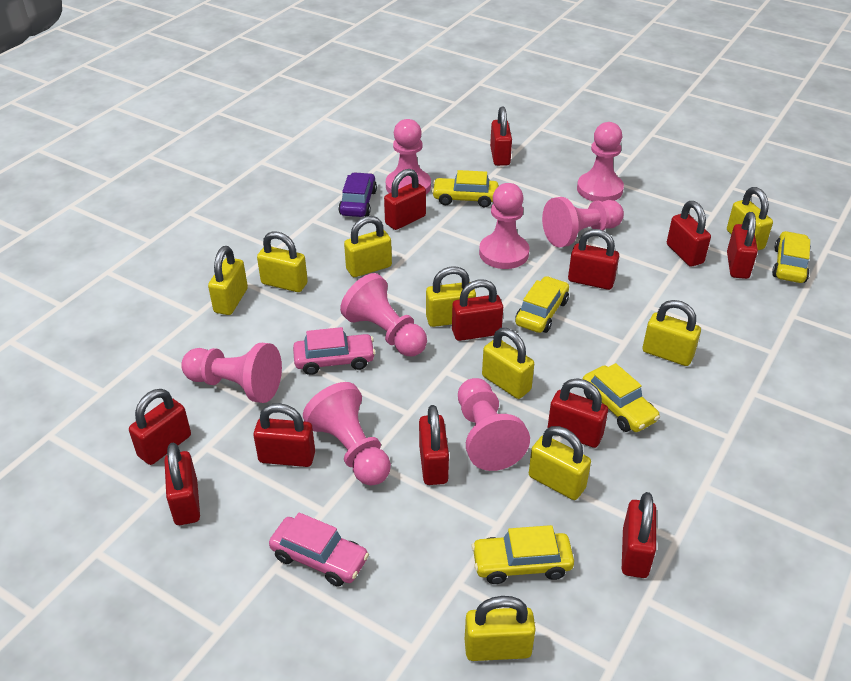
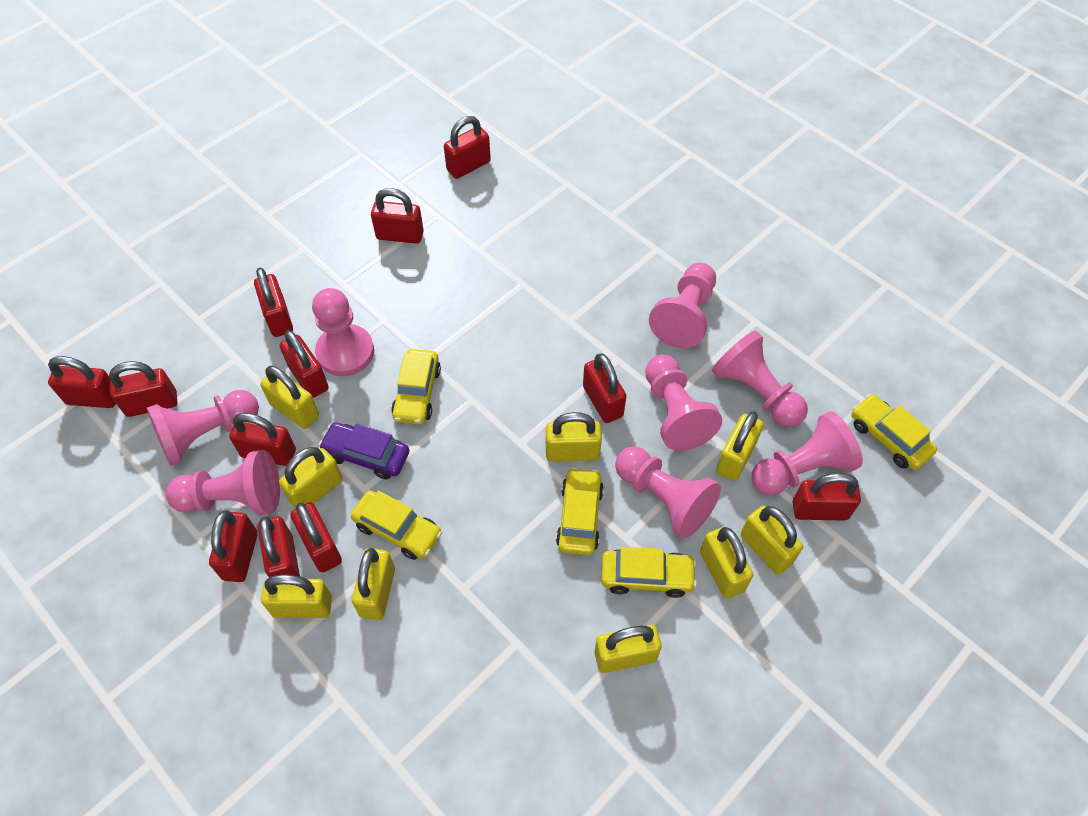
pink car: 2 -> 0

